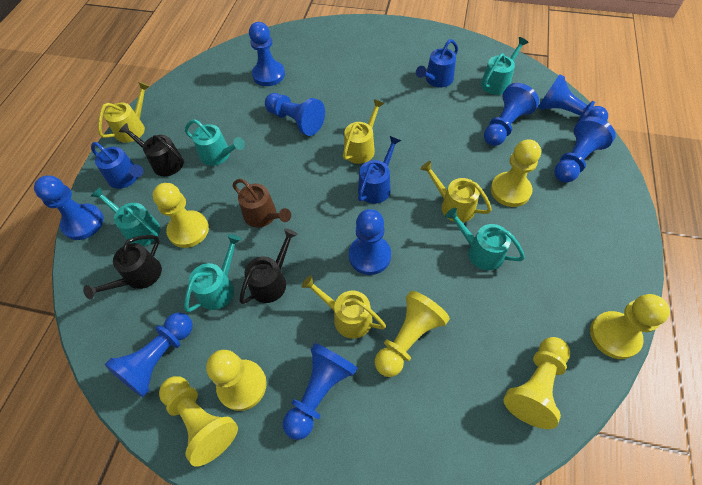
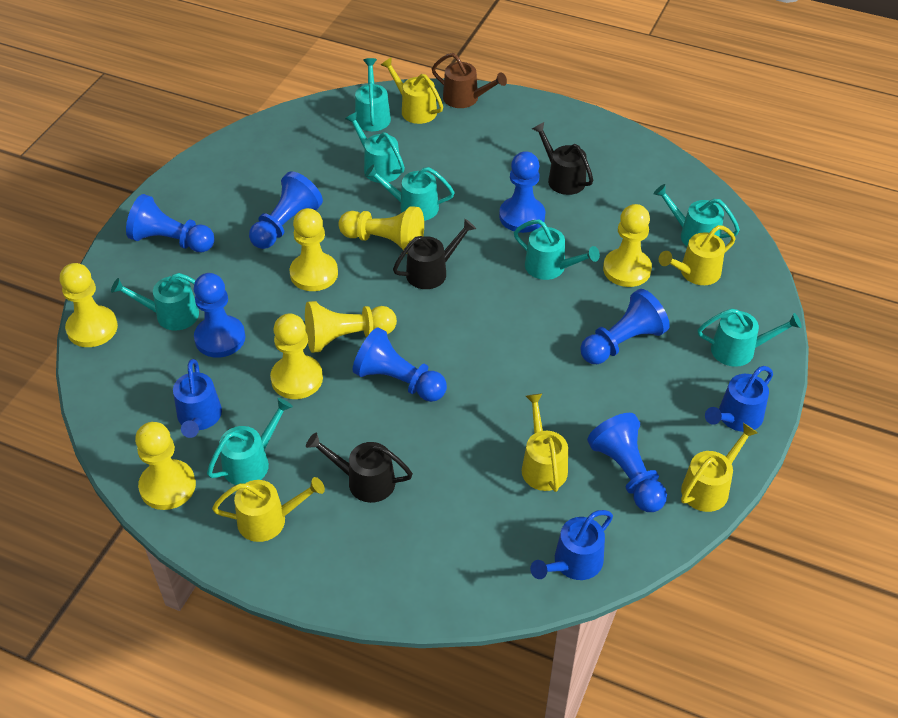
blue pawn: 9 -> 7
turquoise watering can: 5 -> 8
yellow watering can: 4 -> 5

